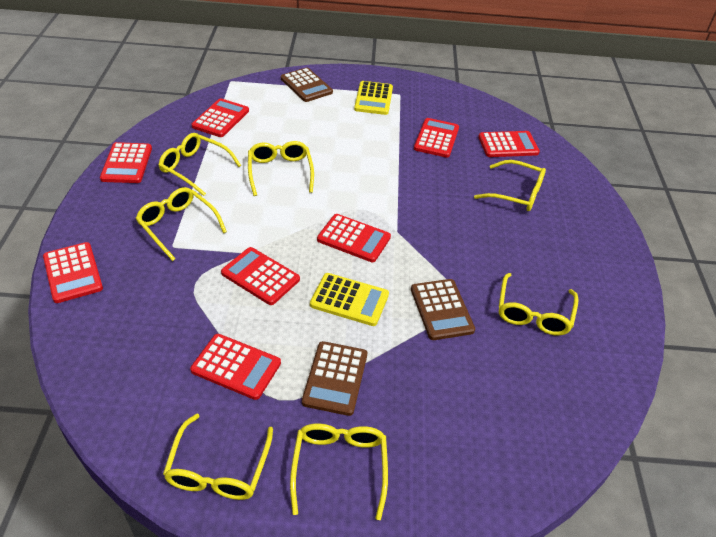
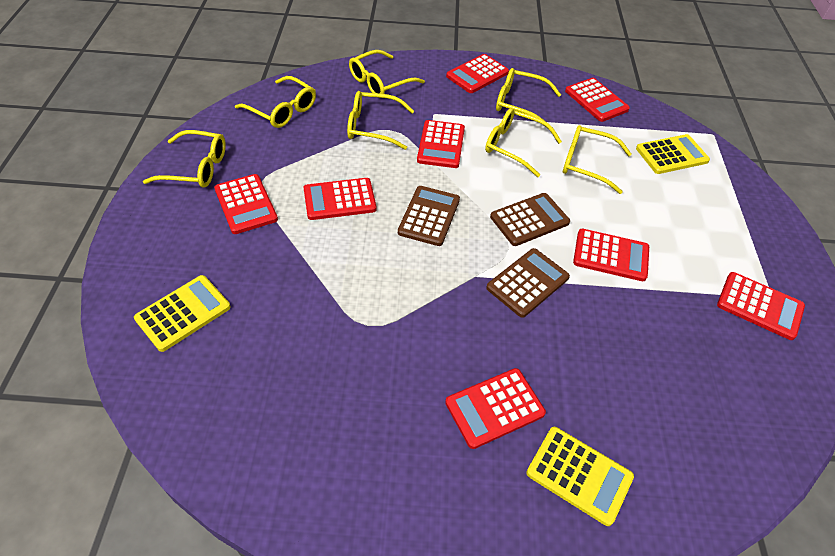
yellow calculator: 2 -> 3

